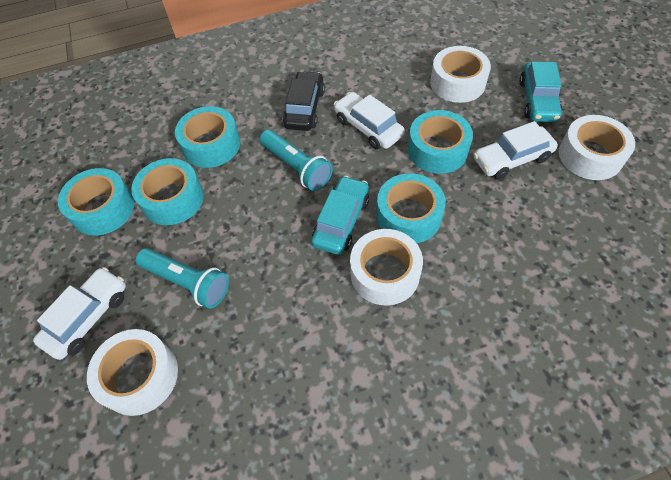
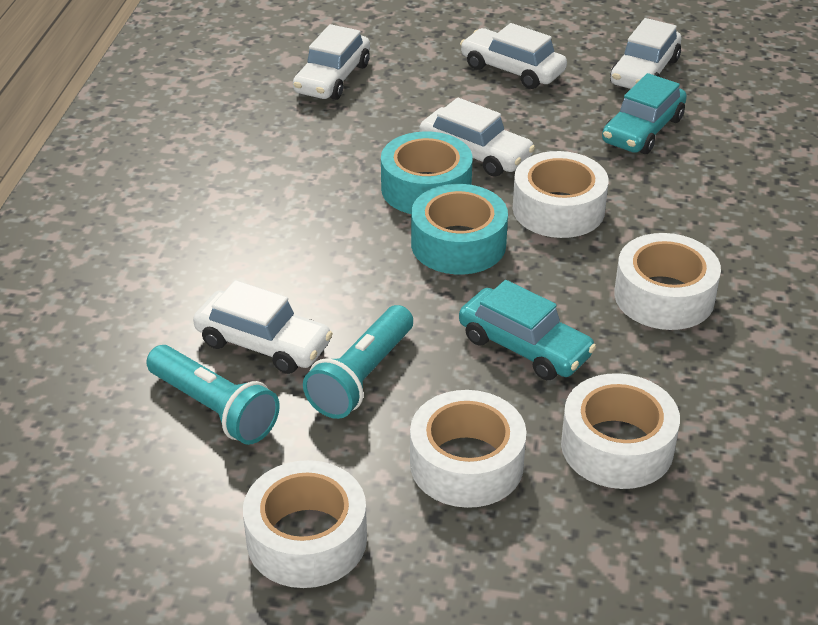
black car: 1 -> 0
turquoise tape: 5 -> 2
white car: 3 -> 5
white tape: 4 -> 5

